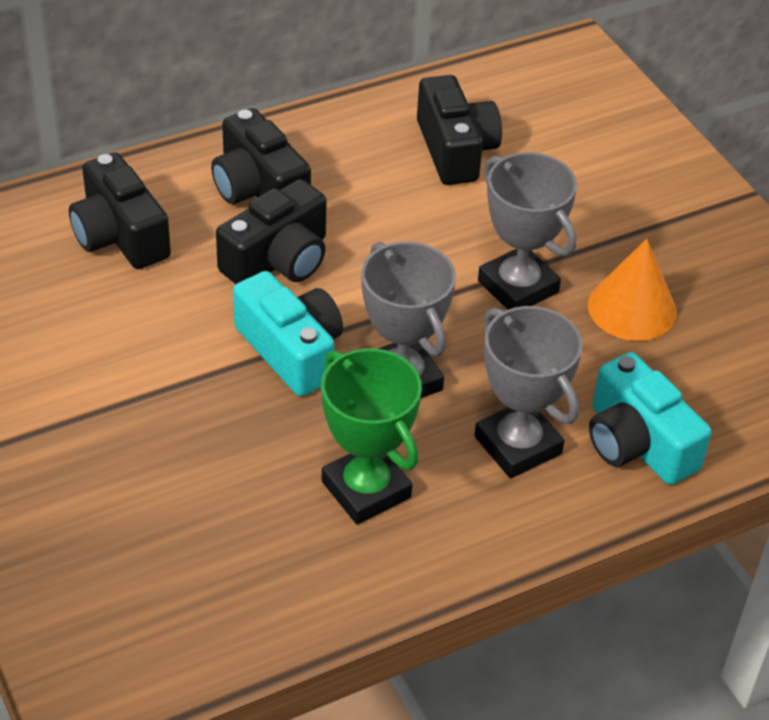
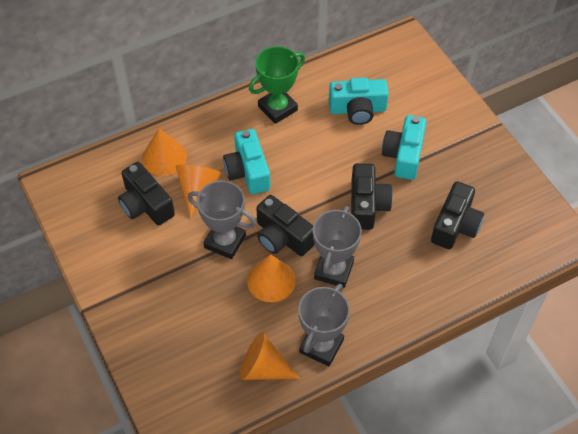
orange cone: 1 -> 4
turquoise camera: 2 -> 3

